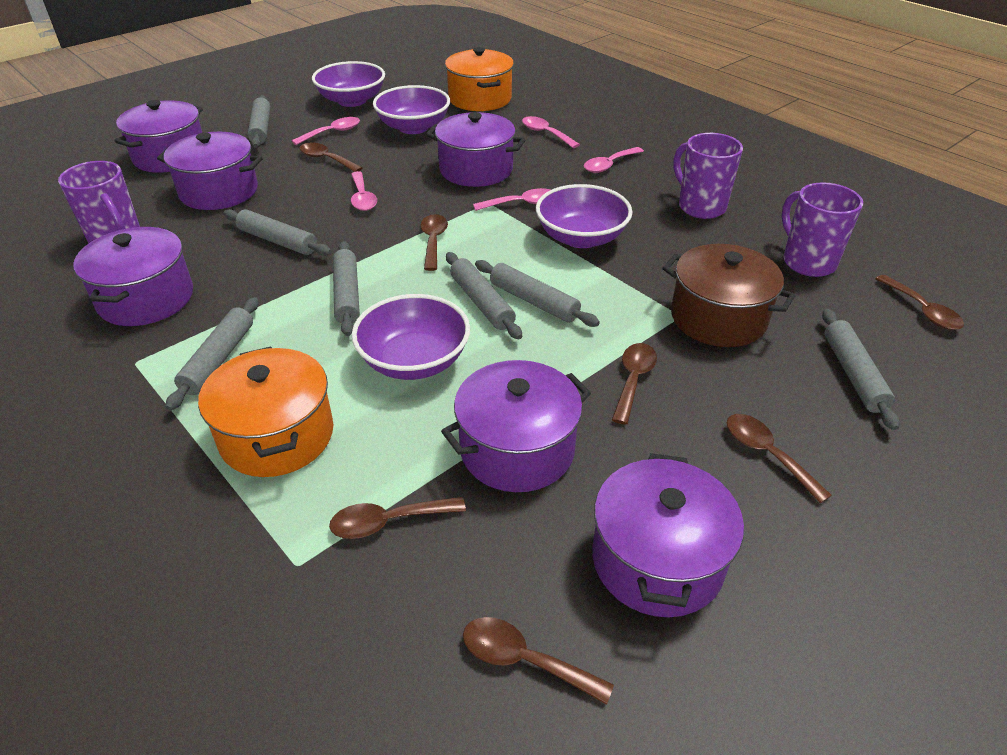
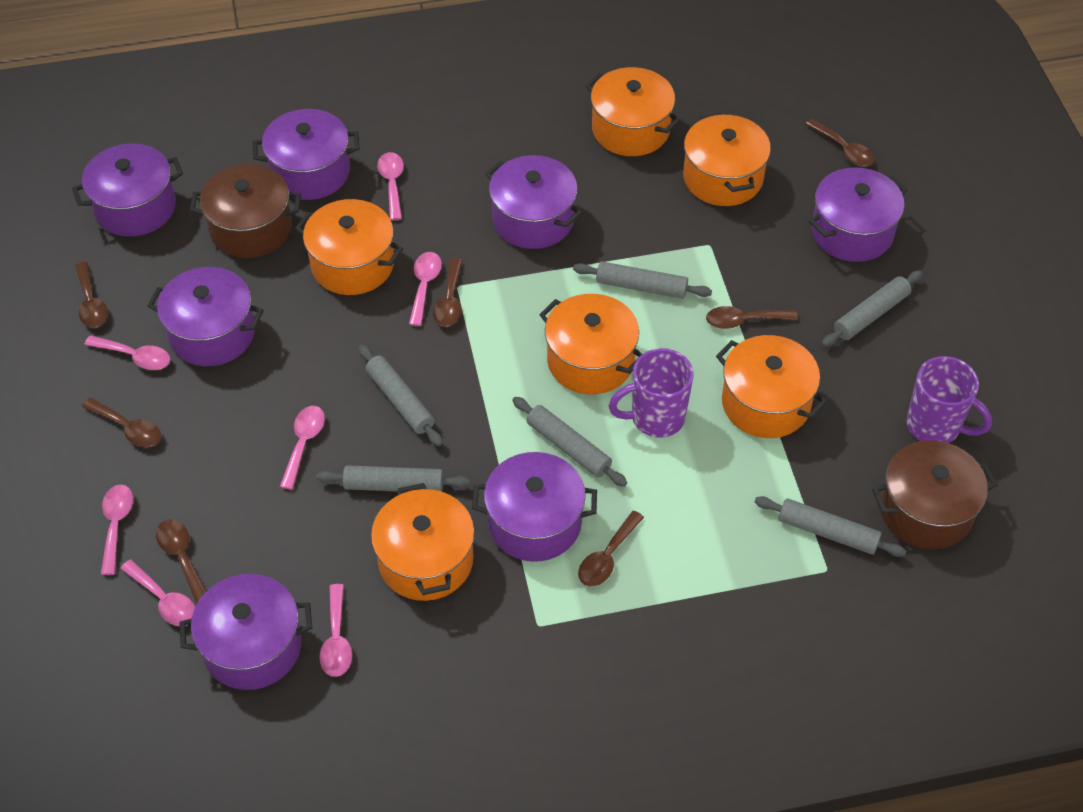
brown pot: 1 -> 2
grey rolling pin: 7 -> 6
orange pot: 2 -> 6
pink spoon: 5 -> 7
purple bowl: 4 -> 0
purple mug: 3 -> 2
purple pot: 6 -> 7

